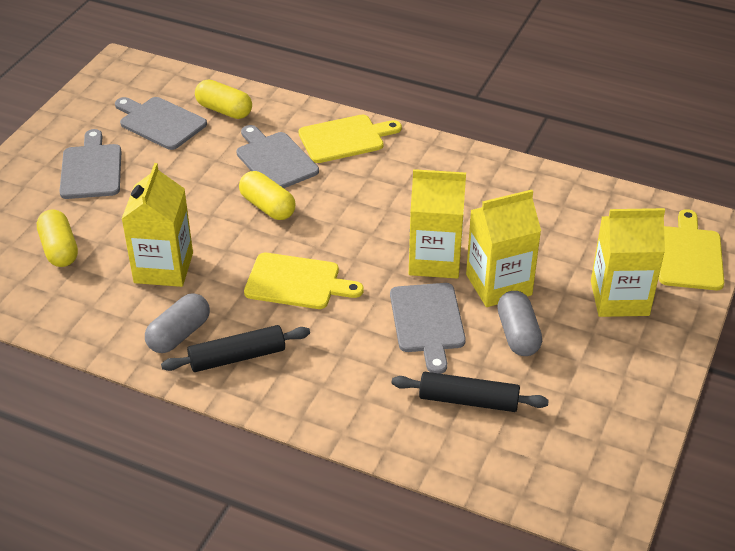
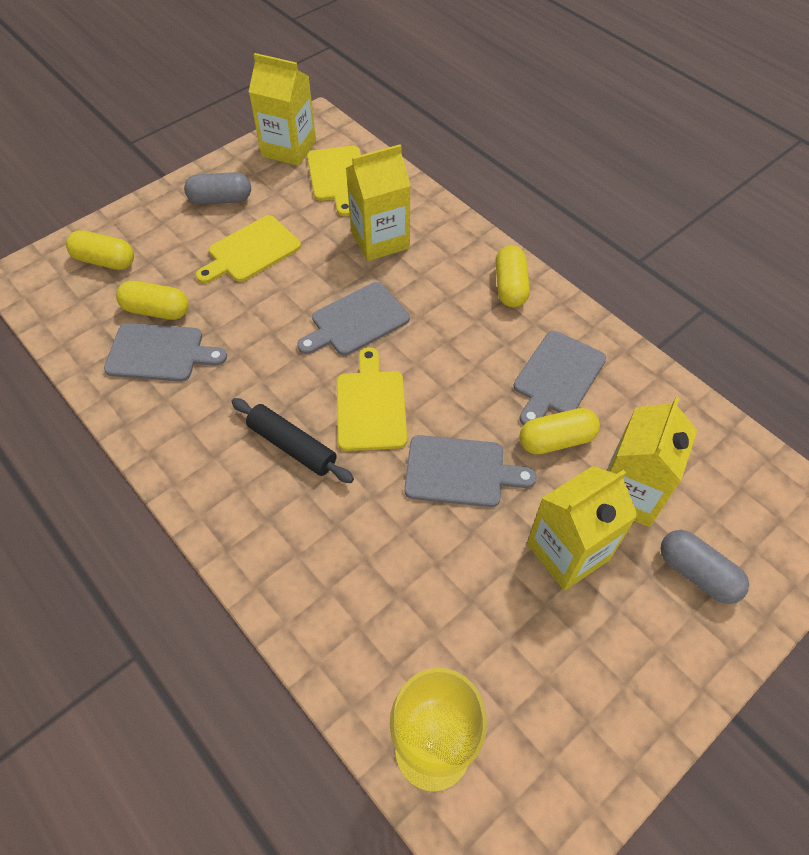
black rolling pin: 2 -> 1
yellow capsule: 3 -> 4
yellow goblet: 0 -> 1

